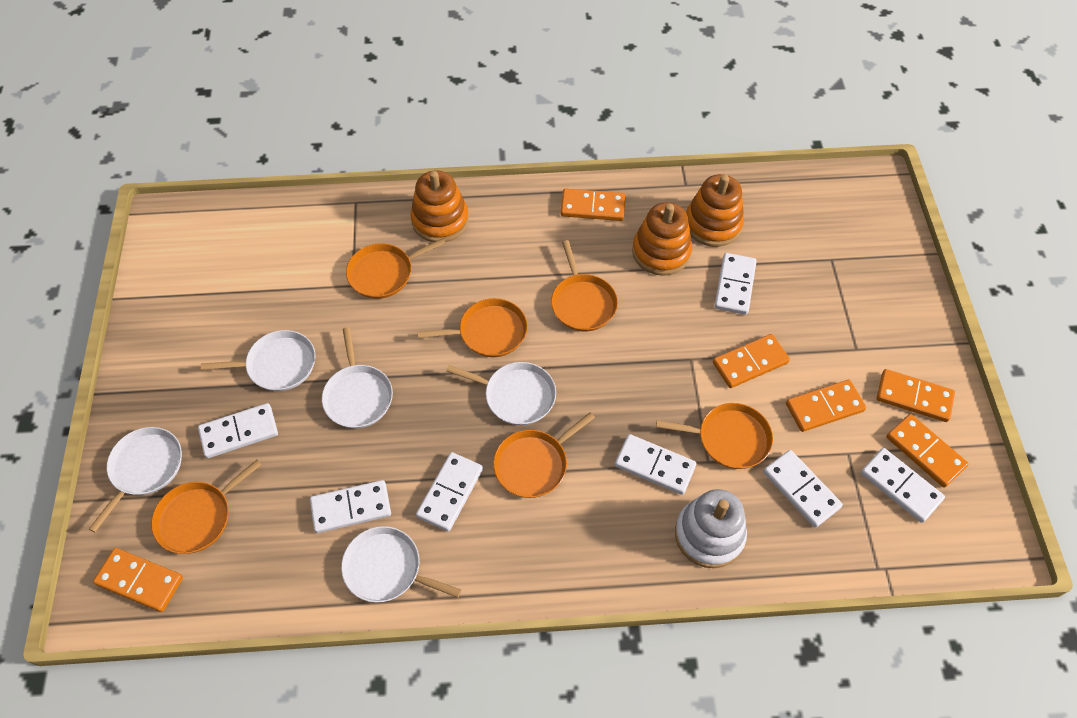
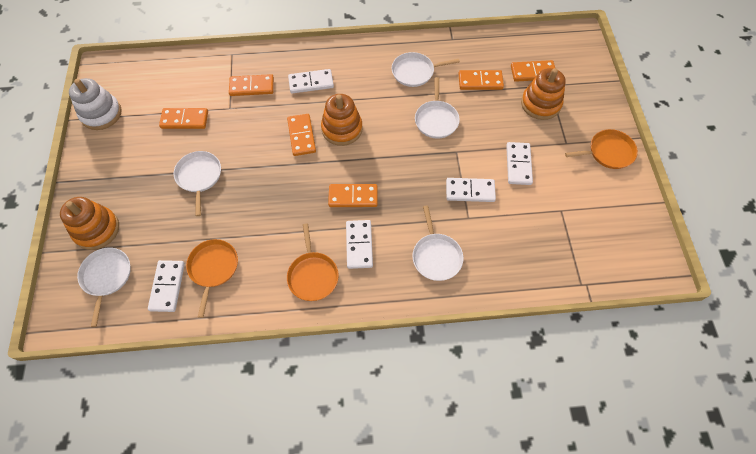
orange pan: 6 -> 3
white domino: 7 -> 5

